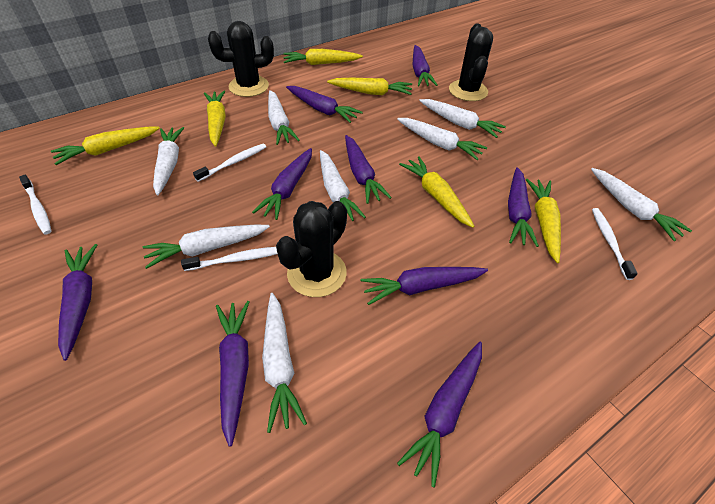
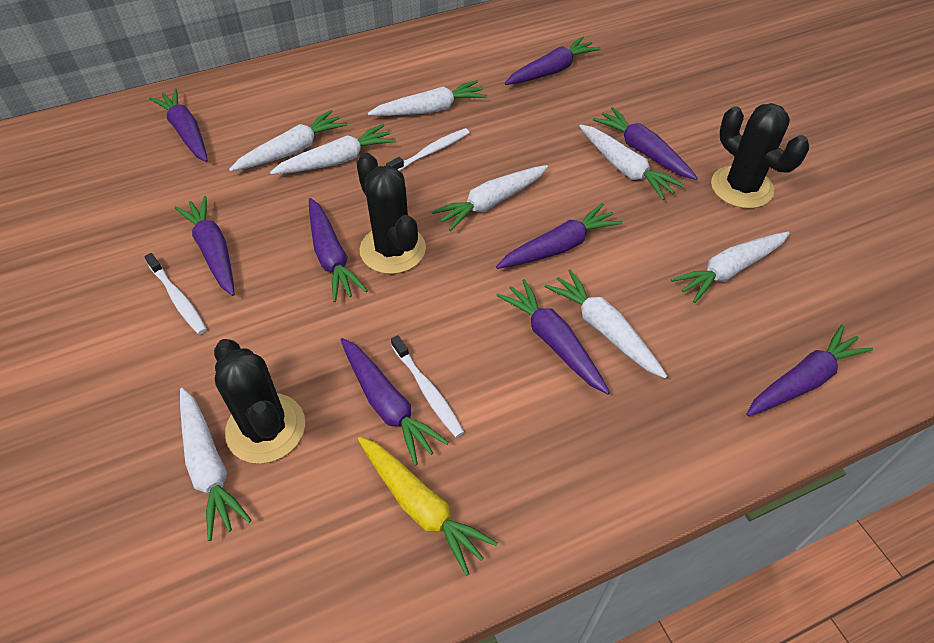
white toothbrush: 4 -> 3
yellow carrot: 6 -> 1

